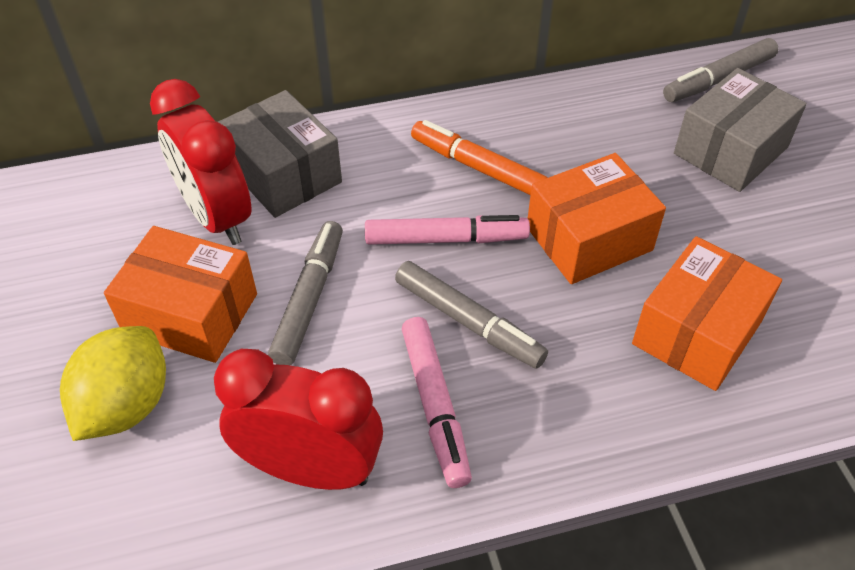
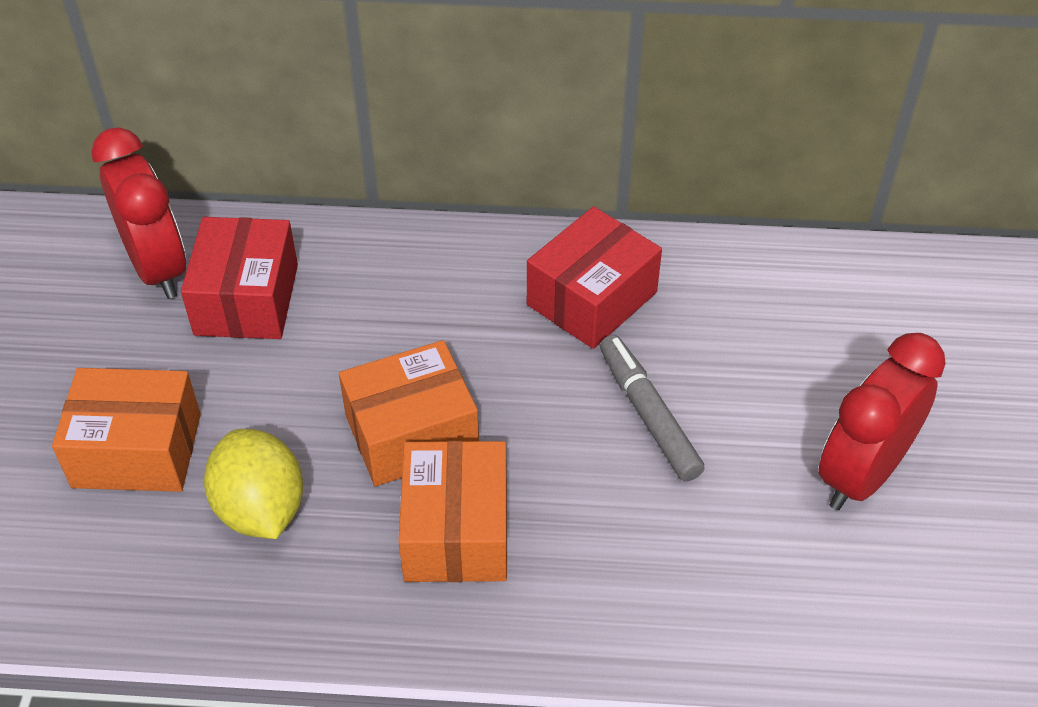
grey box: 2 -> 0
grey marker: 3 -> 1
orange marker: 1 -> 0
pink marker: 2 -> 0
red box: 0 -> 2

